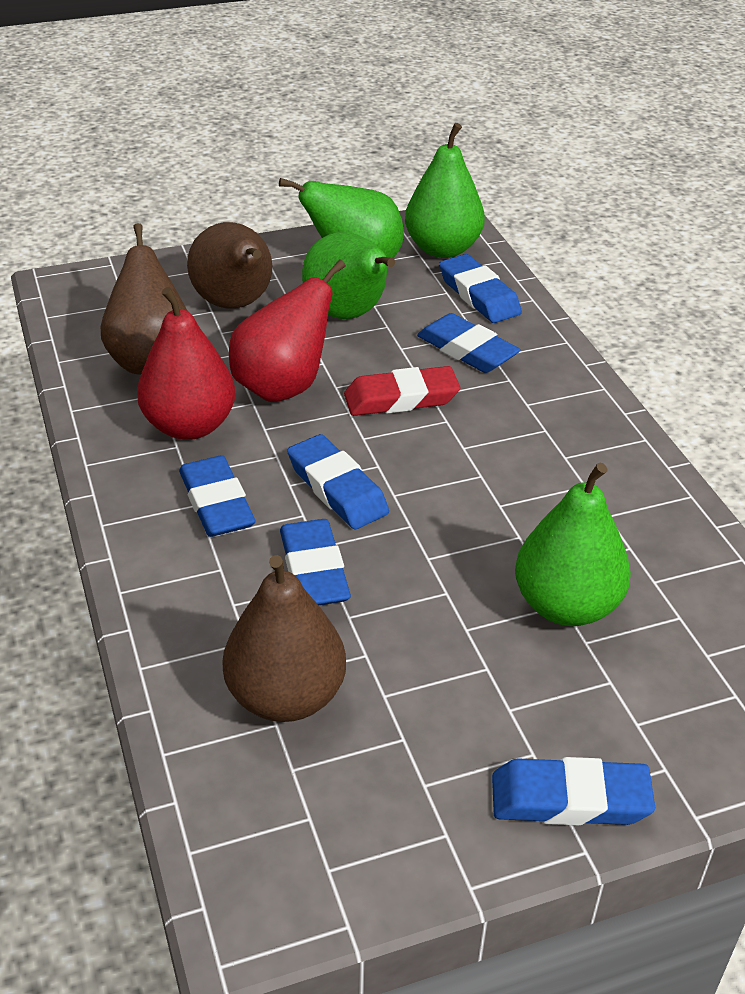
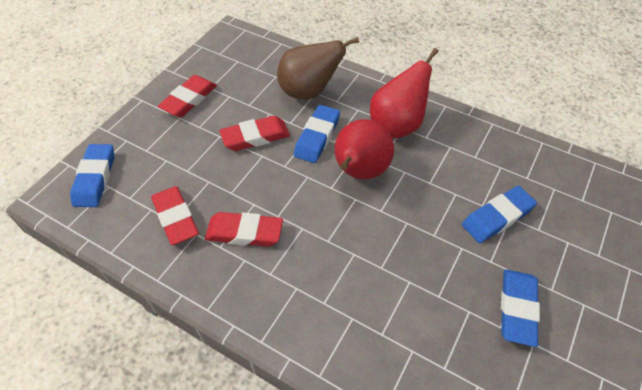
blue eraser: 6 -> 4
brown pear: 3 -> 1
green pear: 4 -> 0
red eraser: 1 -> 4

